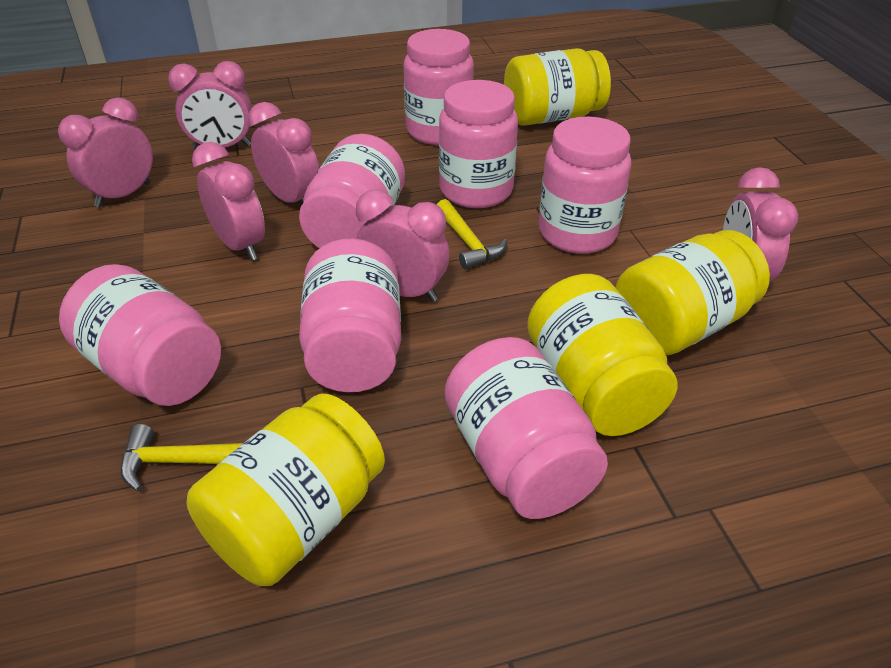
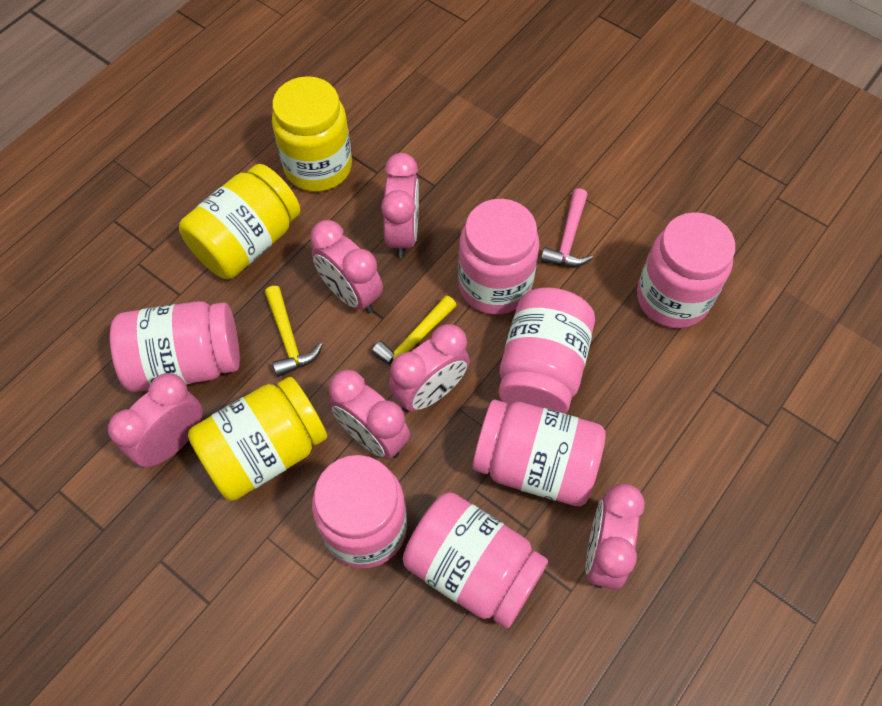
pink hammer: 0 -> 1
yellow jar: 4 -> 3

